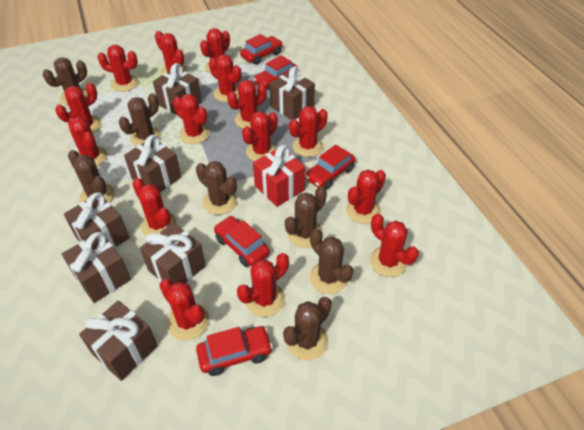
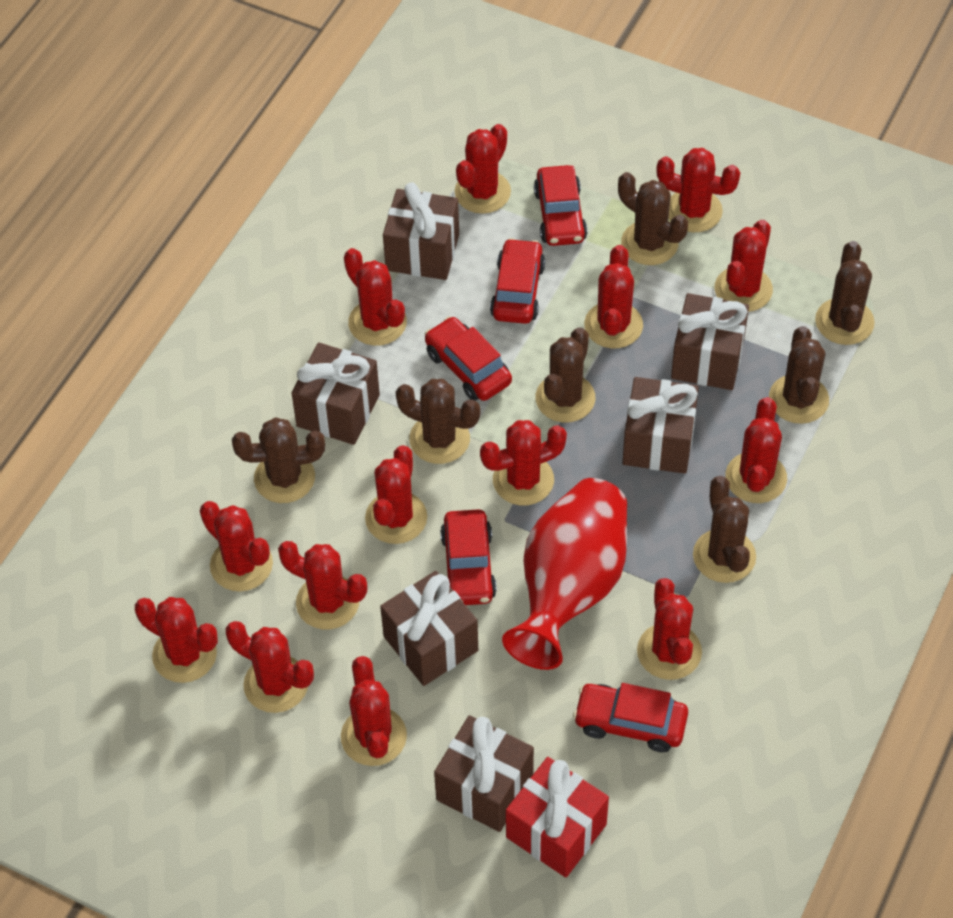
brown gift: 7 -> 6
red cactus: 15 -> 14
red vase: 0 -> 1

